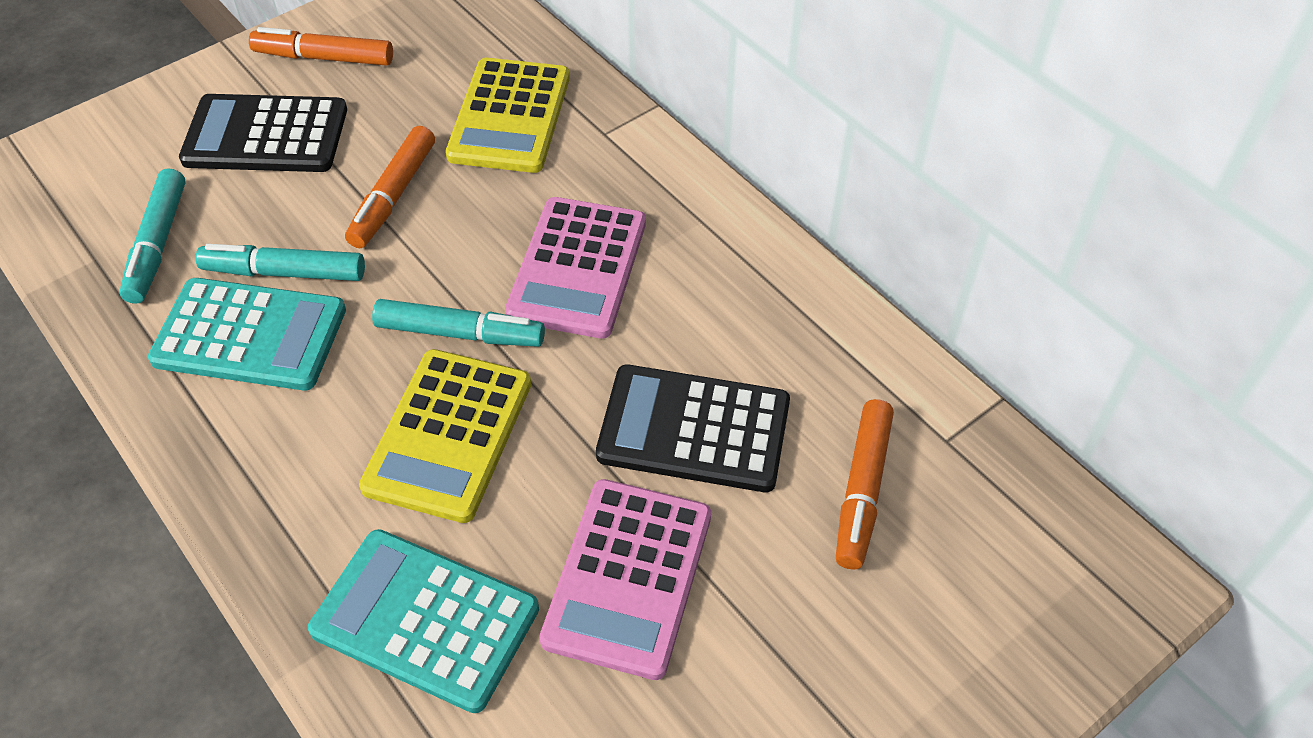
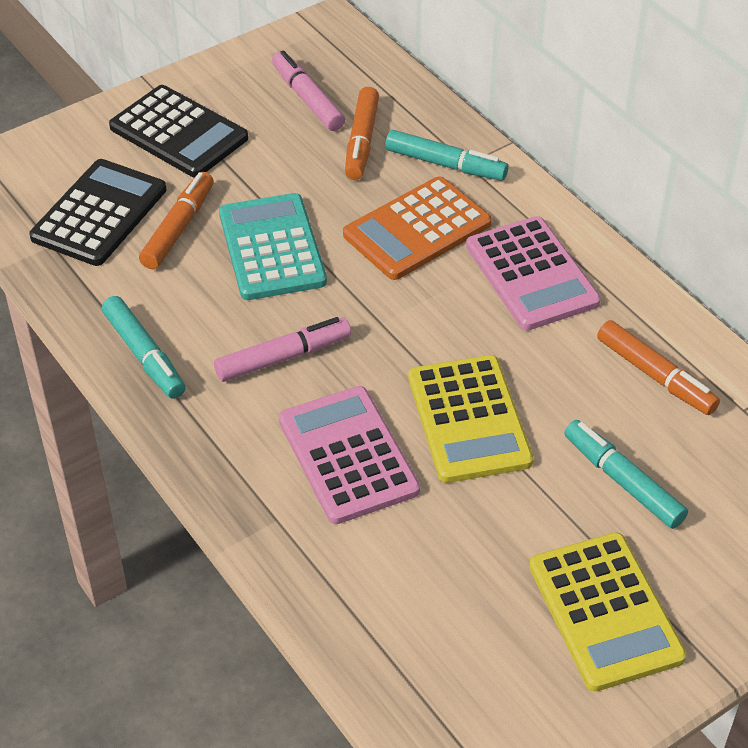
orange calculator: 0 -> 1
pink marker: 0 -> 2
turquoise calculator: 2 -> 1

